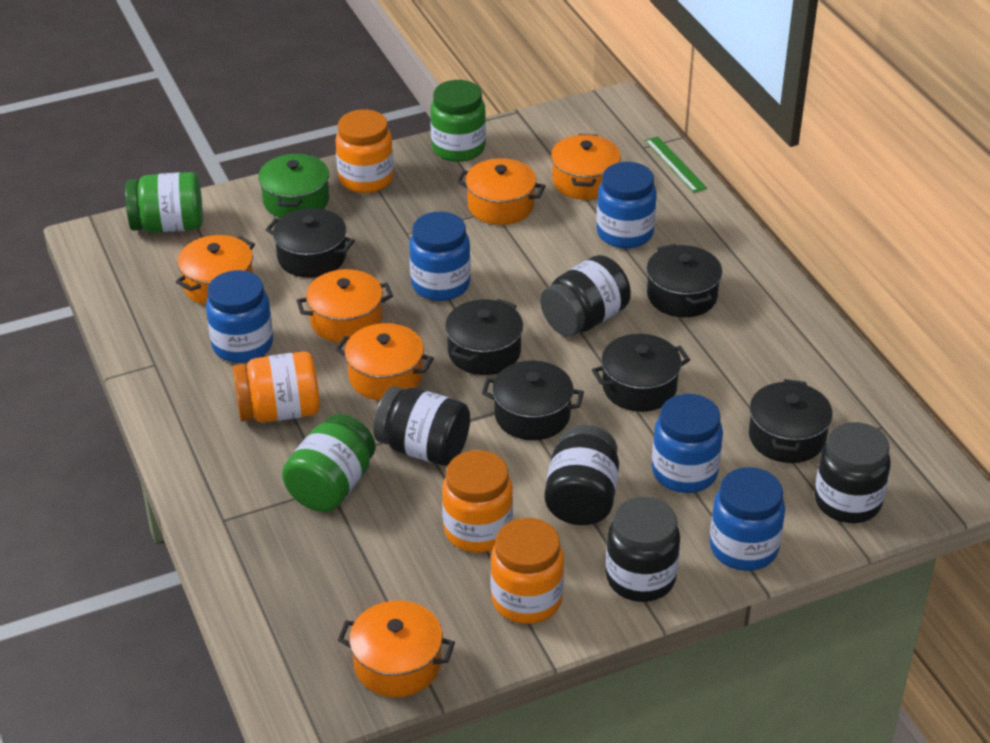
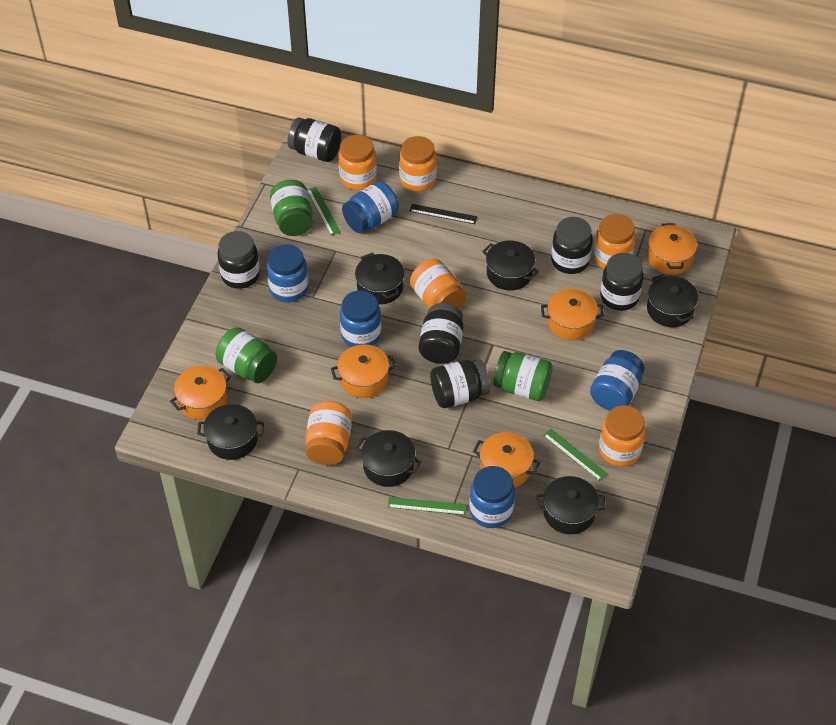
black jar: 5 -> 6
black ruler: 0 -> 1
green pot: 1 -> 0
green ruler: 1 -> 3
orange jar: 4 -> 6
orange pot: 6 -> 5

